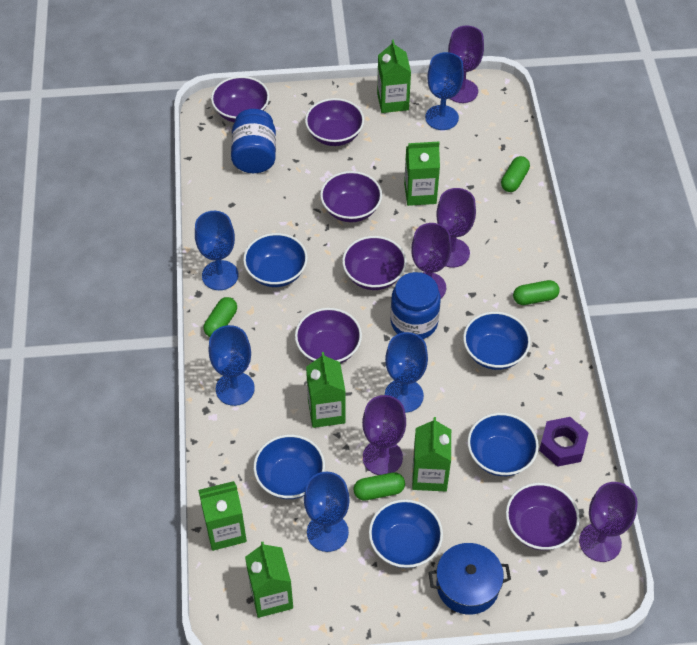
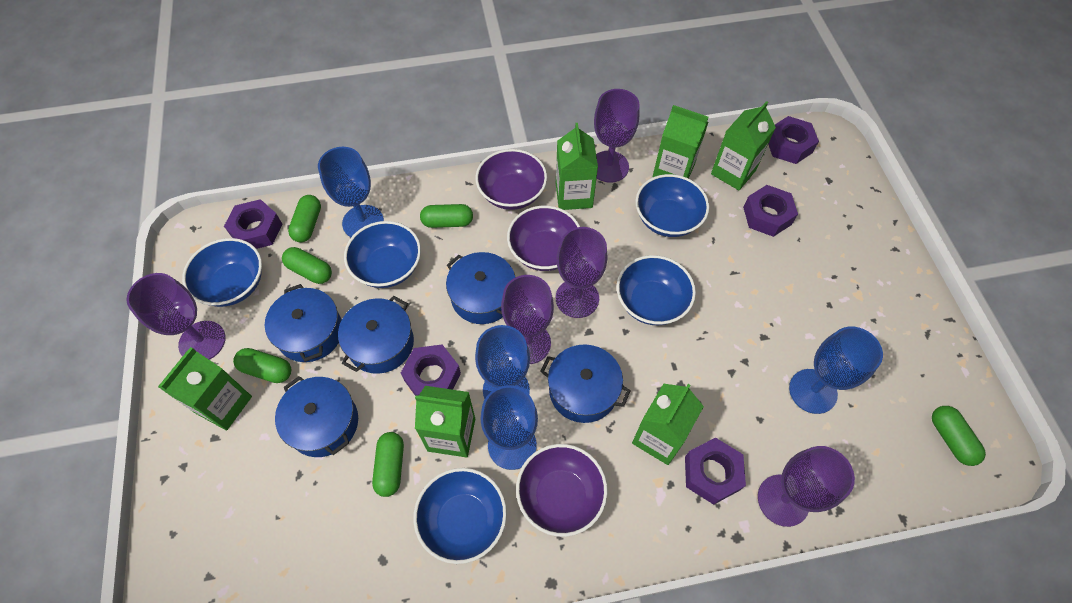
blue goblet: 5 -> 4
blue jar: 2 -> 0
blue pot: 1 -> 5
green capsule: 4 -> 6
purple bowl: 6 -> 3
purple nut: 1 -> 5

